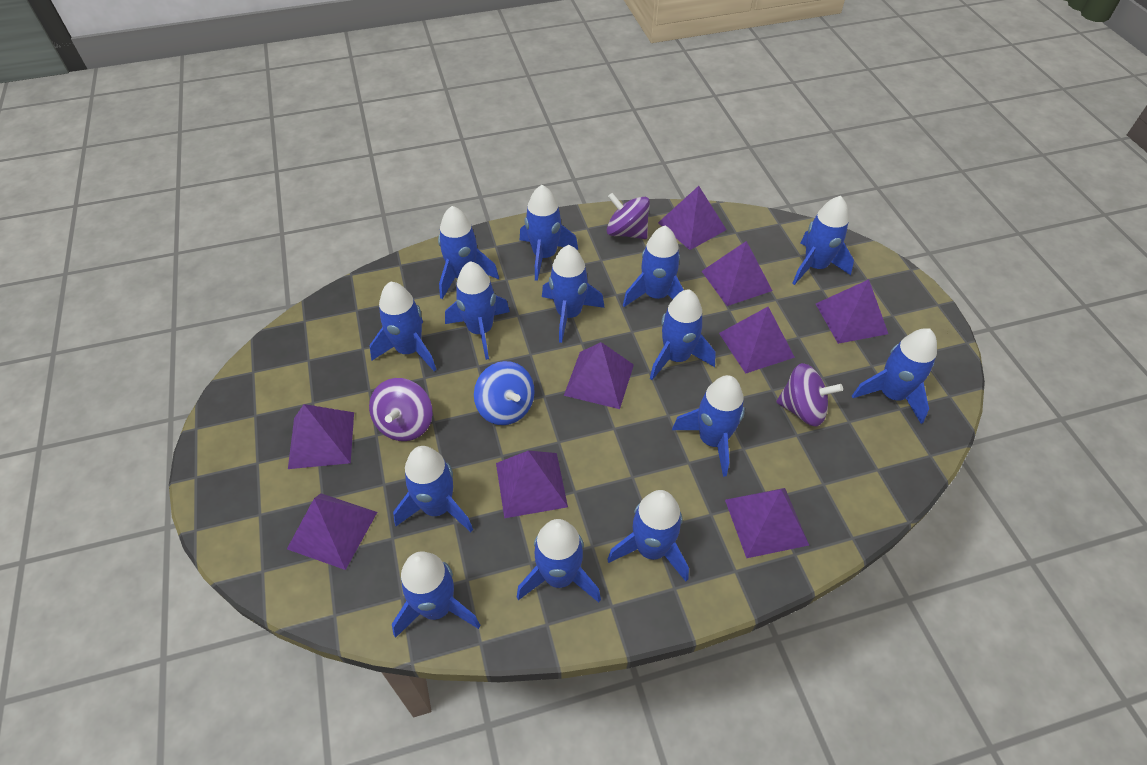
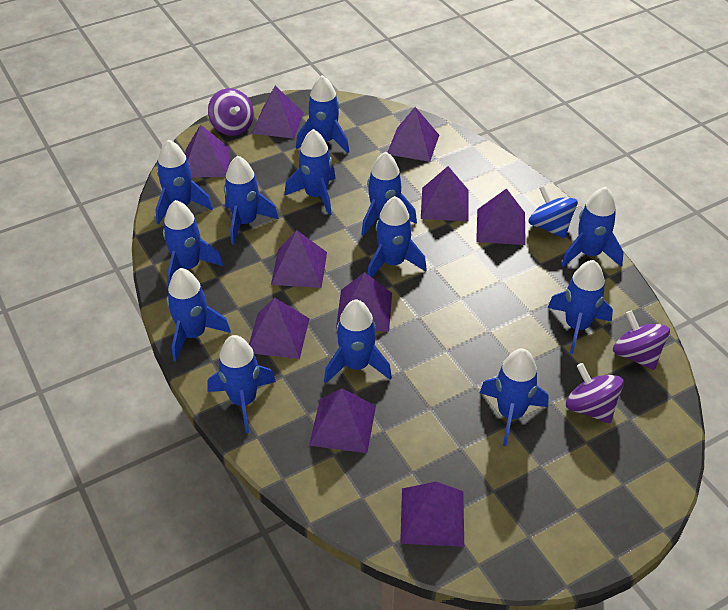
blue rocket: 14 -> 13
purple pyramid: 9 -> 10

